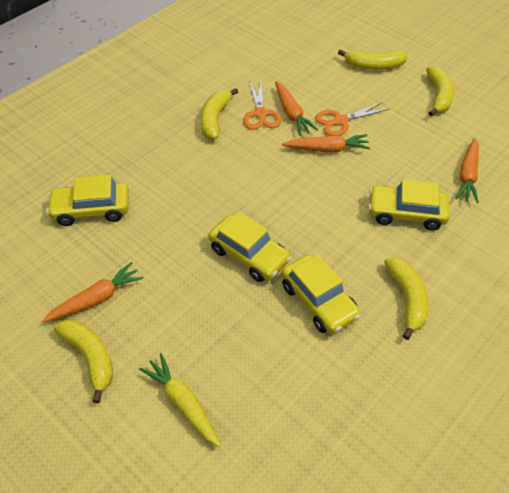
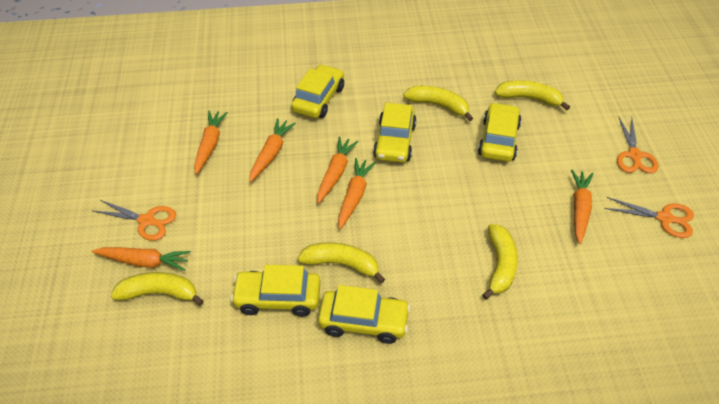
orange carrot: 4 -> 6
orange scissors: 2 -> 3
yellow car: 4 -> 5
yellow carrot: 1 -> 0

